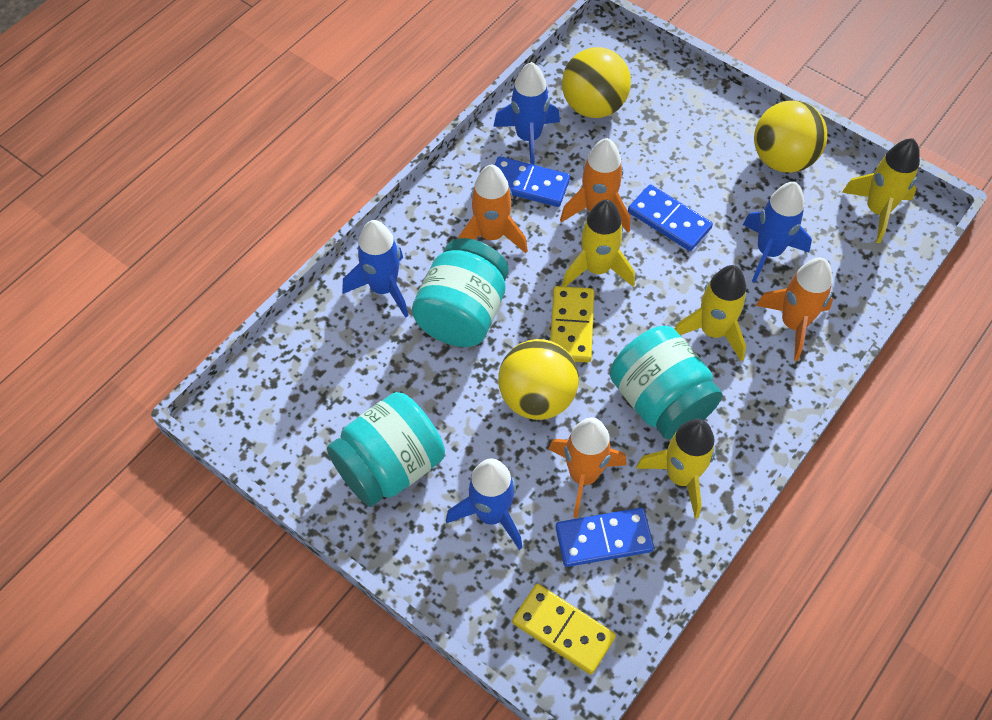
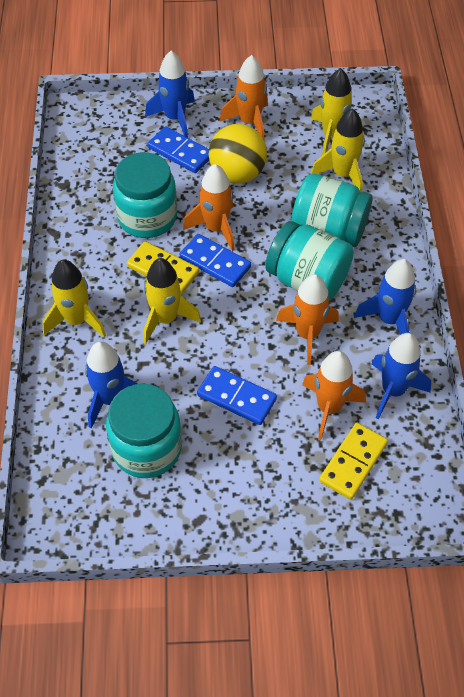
turquoise jar: 3 -> 4
yellow ball: 3 -> 1

